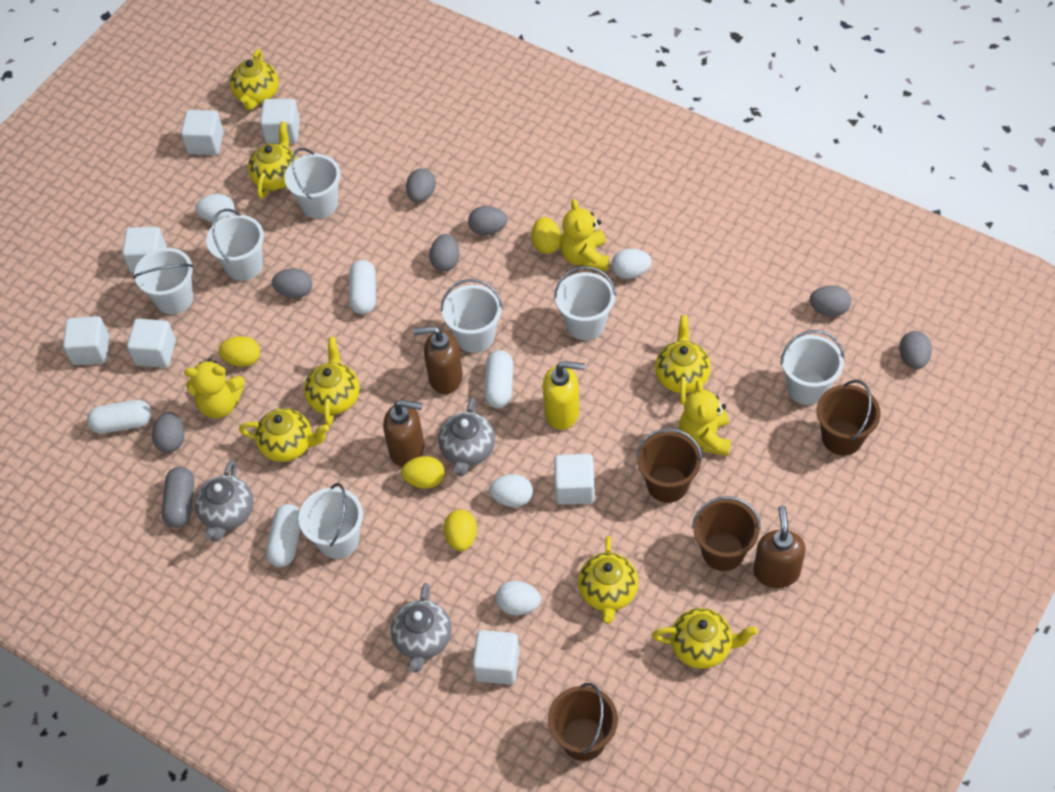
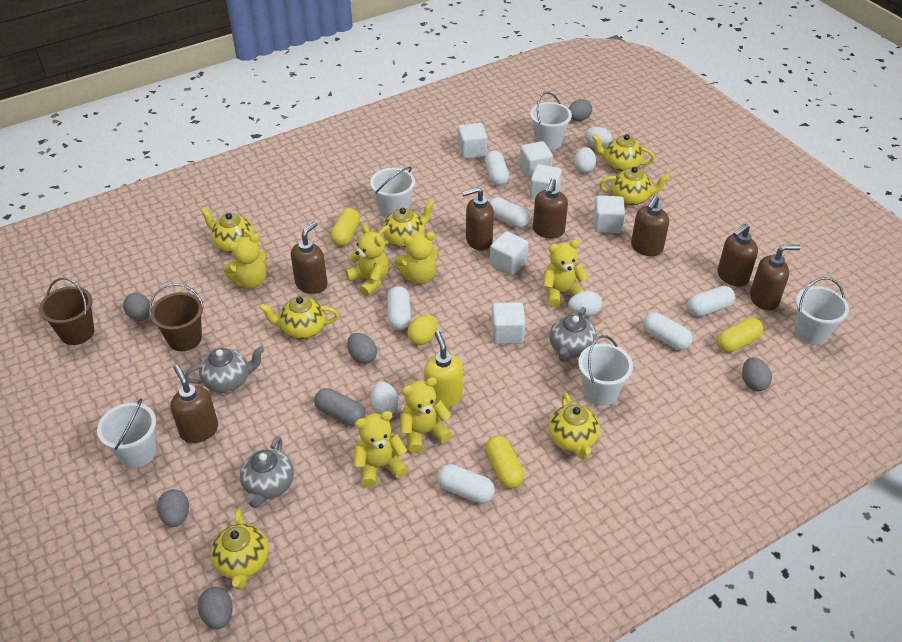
brown bucket: 4 -> 2
brown soap dispenser: 3 -> 7
grey egg: 7 -> 6
white bucket: 7 -> 5
white capsule: 4 -> 6
white cube: 7 -> 6
yellow capsule: 0 -> 3
yellow egg: 4 -> 1
yellow teddy bear: 3 -> 6

